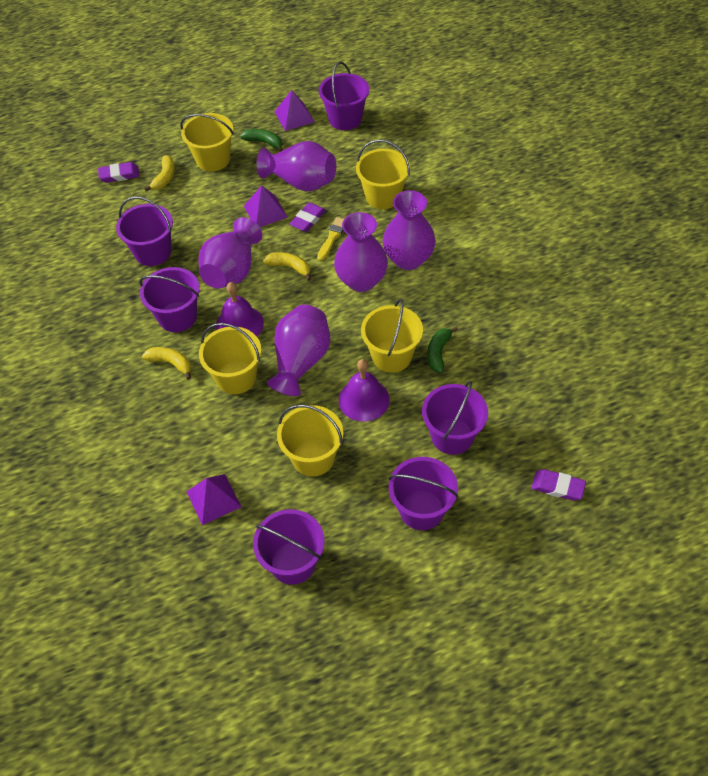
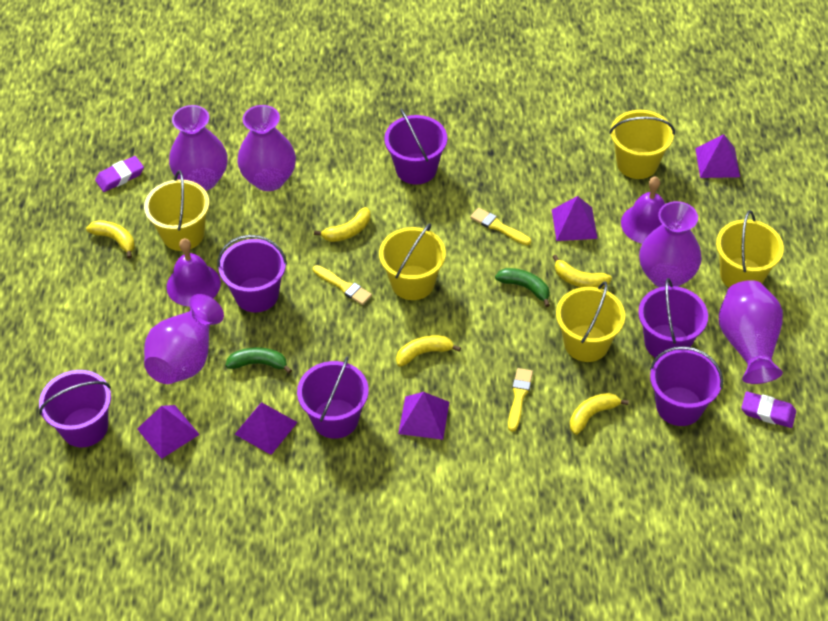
purple eraser: 3 -> 2
purple pyramid: 3 -> 5
yellow banana: 3 -> 5
yellow brush: 1 -> 3

